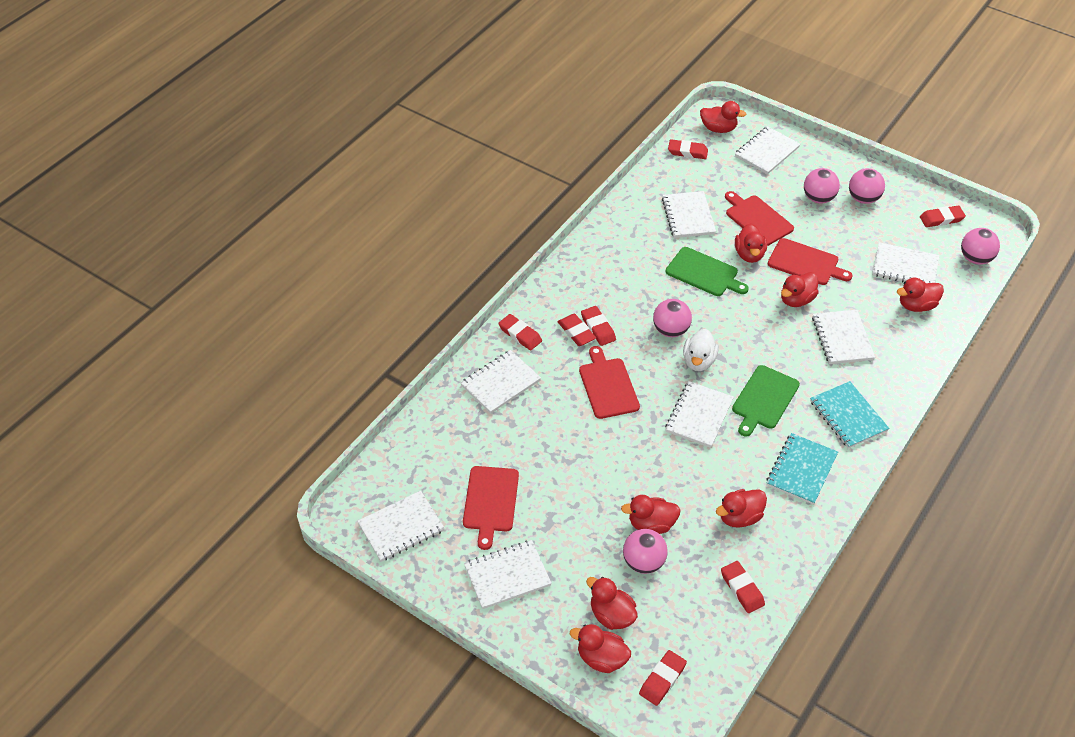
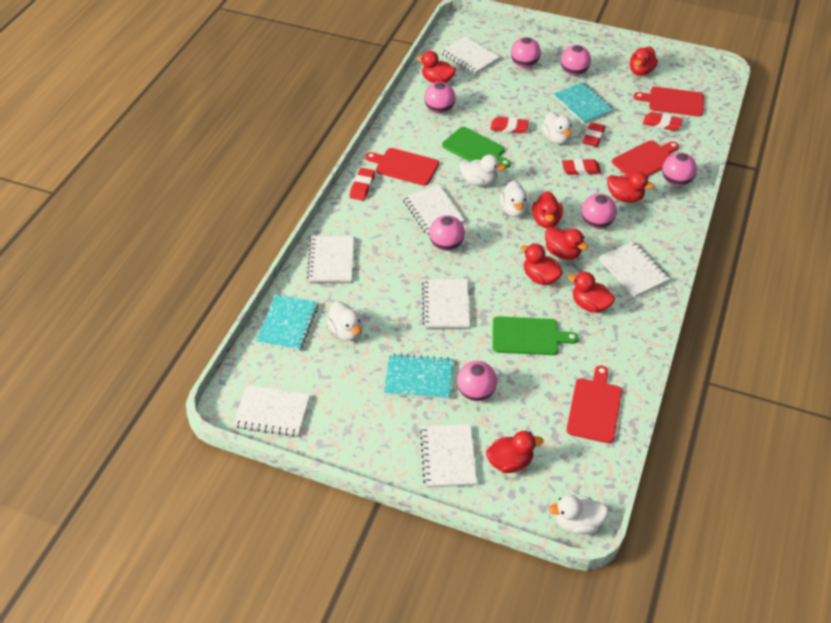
pink ball: 5 -> 7
red eraser: 7 -> 5
turquoise notebook: 2 -> 3
white duck: 1 -> 5
white notebook: 8 -> 7

